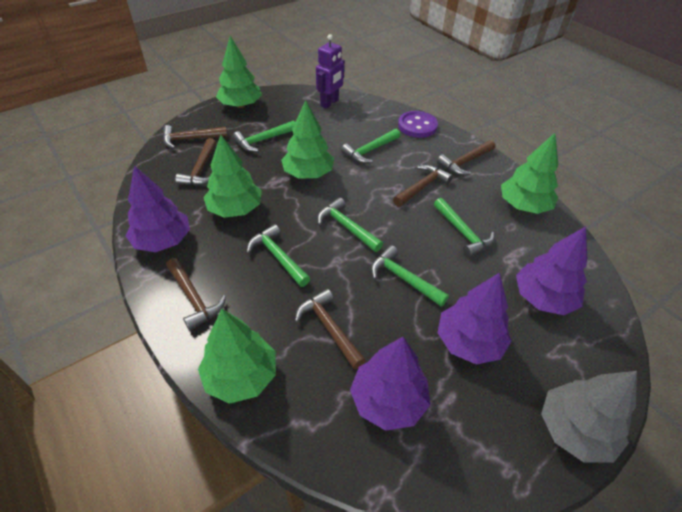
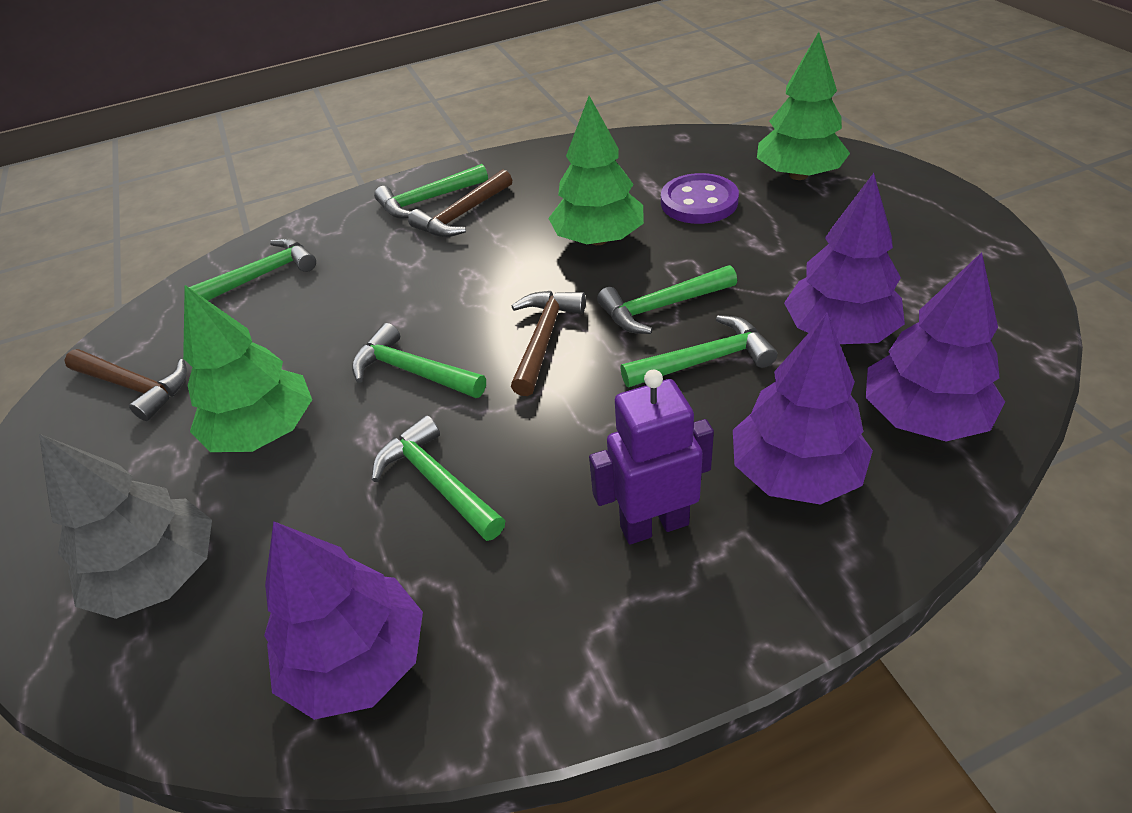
brown hammer: 6 -> 3
green tree: 5 -> 3

